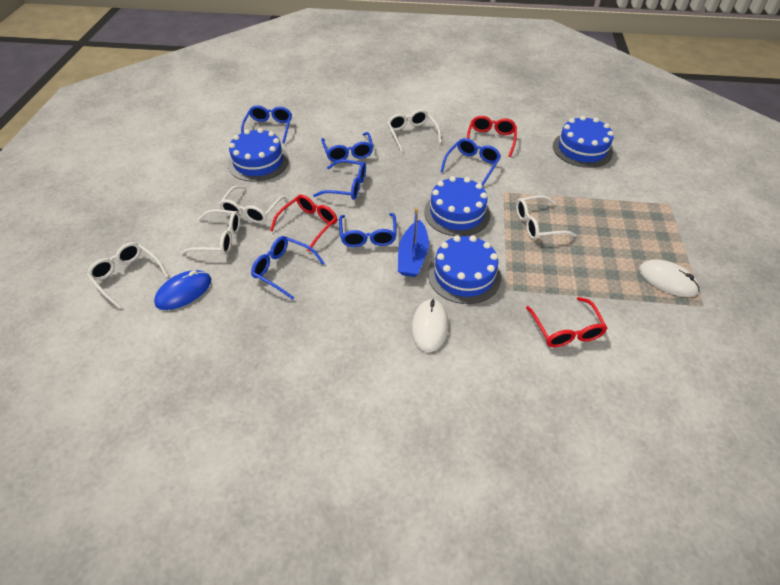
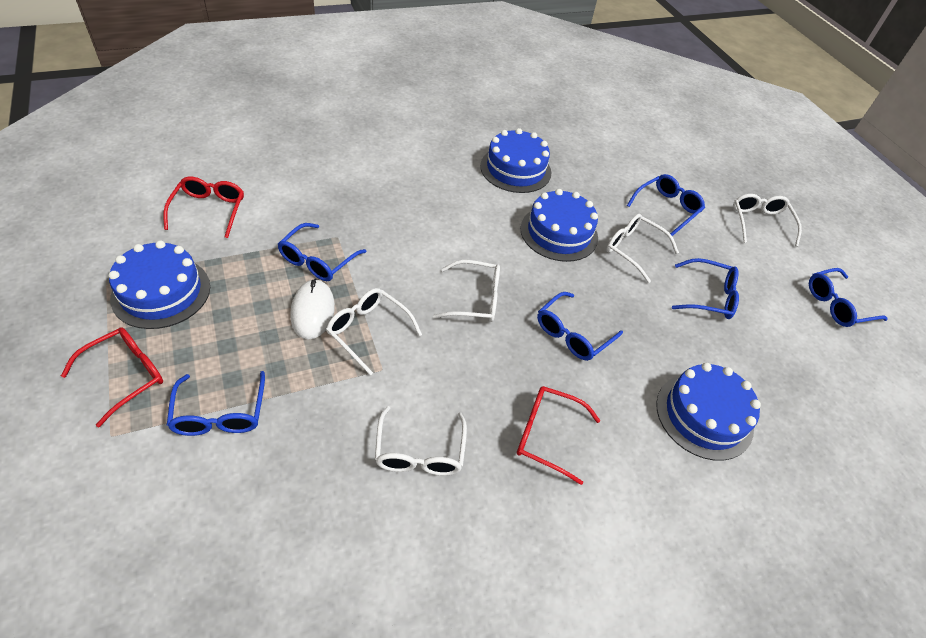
blue boat: 1 -> 0
blue mouse: 1 -> 0
white mouse: 2 -> 1

